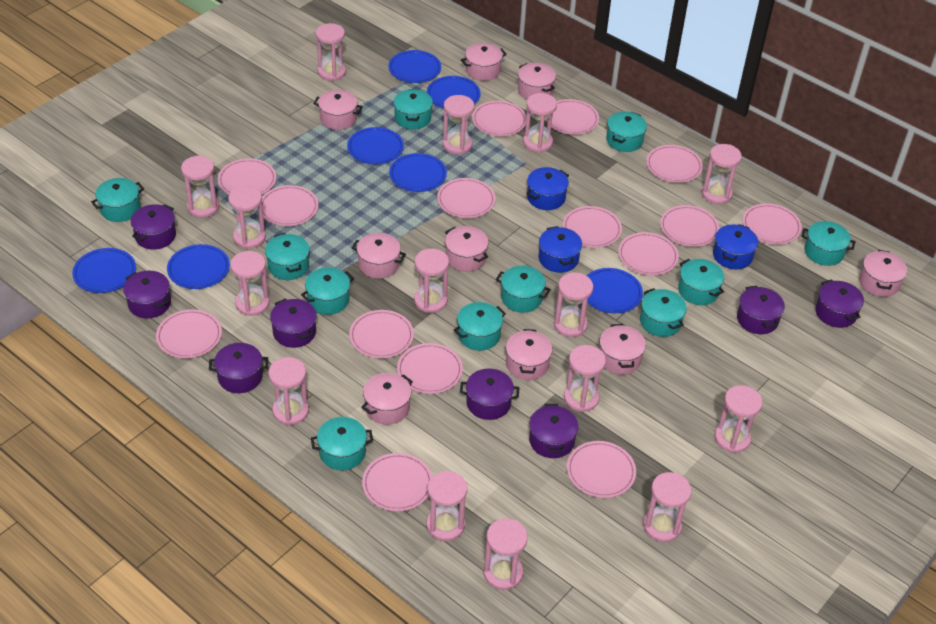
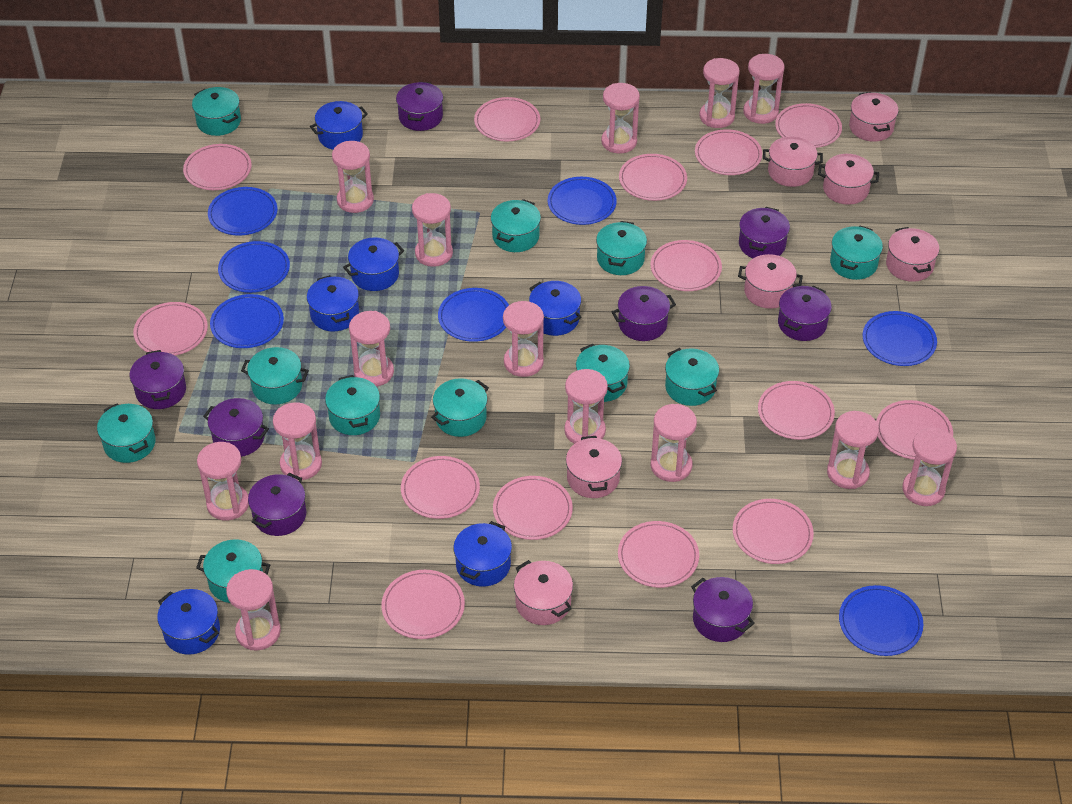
blue pot: 3 -> 6
pink hourglass: 15 -> 14
pink plate: 15 -> 14
pink pot: 9 -> 7

